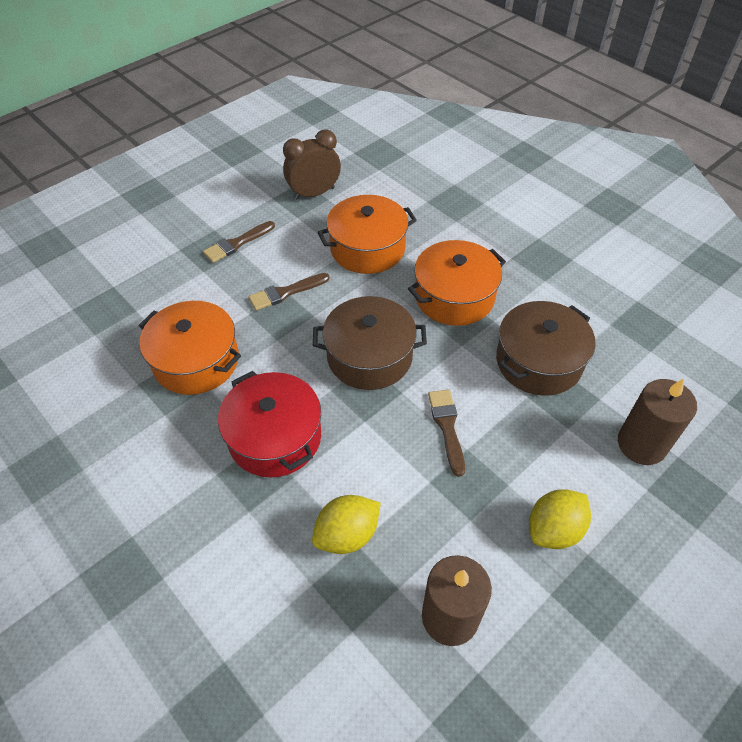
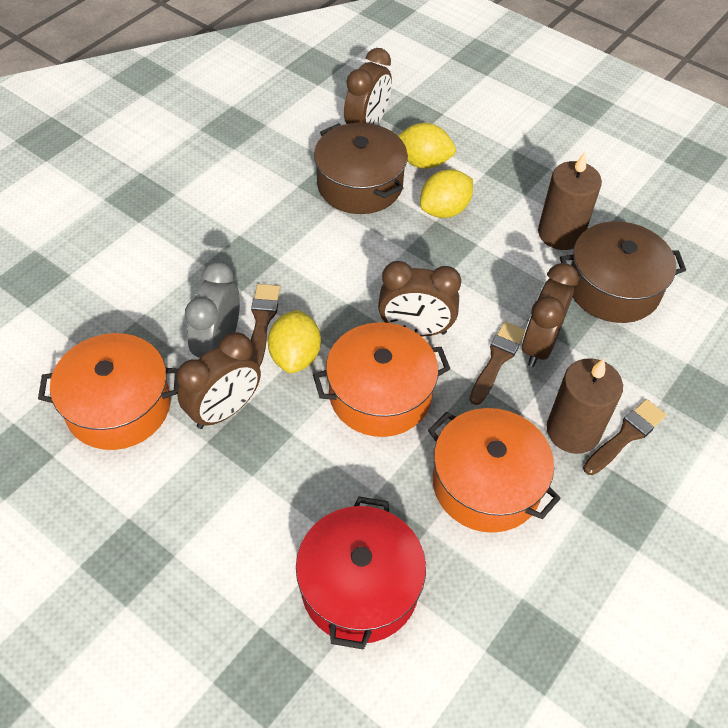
brown clock: 1 -> 4
grey clock: 0 -> 1
yellow lemon: 2 -> 3

